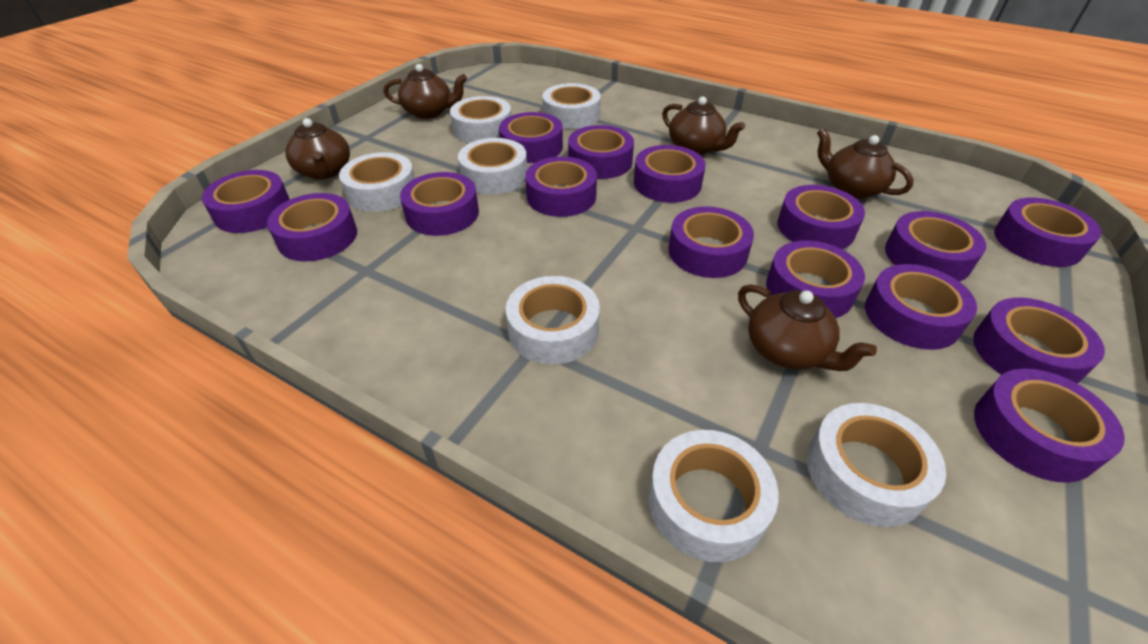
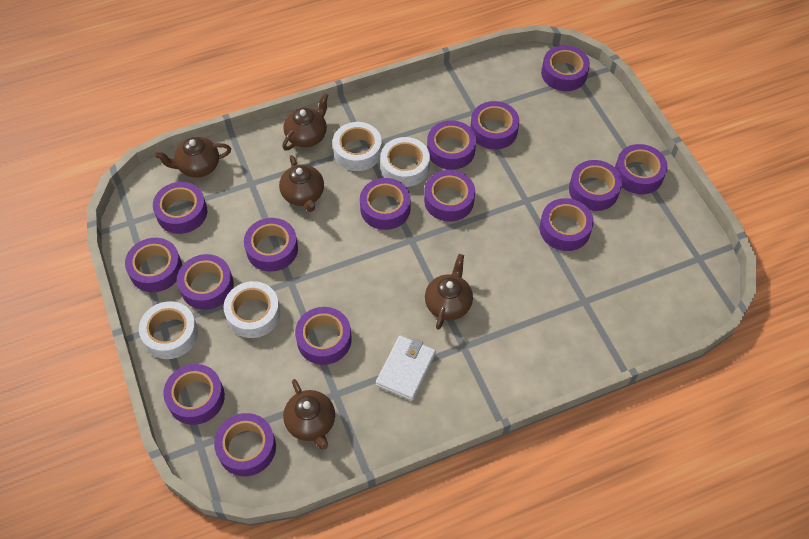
white tape: 7 -> 4
white wallet: 0 -> 1

